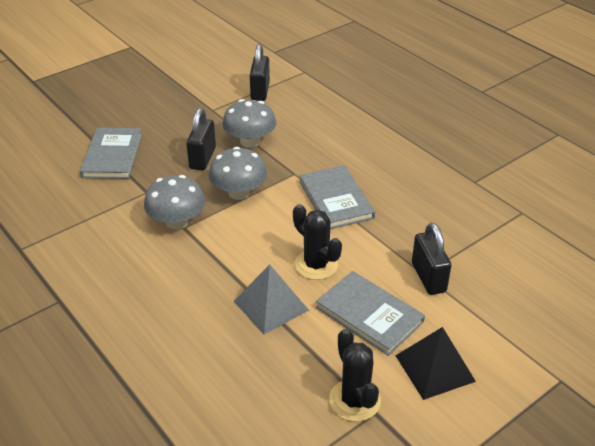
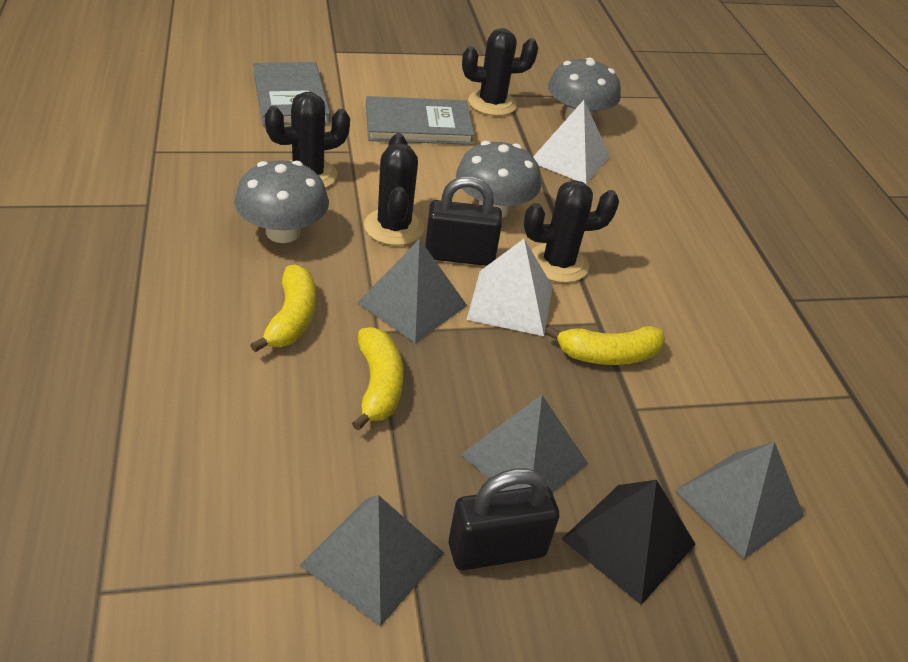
black cactus: 2 -> 4
black padlock: 3 -> 2
grey book: 3 -> 2
grey pyramid: 1 -> 4
white pyramid: 0 -> 2
yellow banana: 0 -> 3

